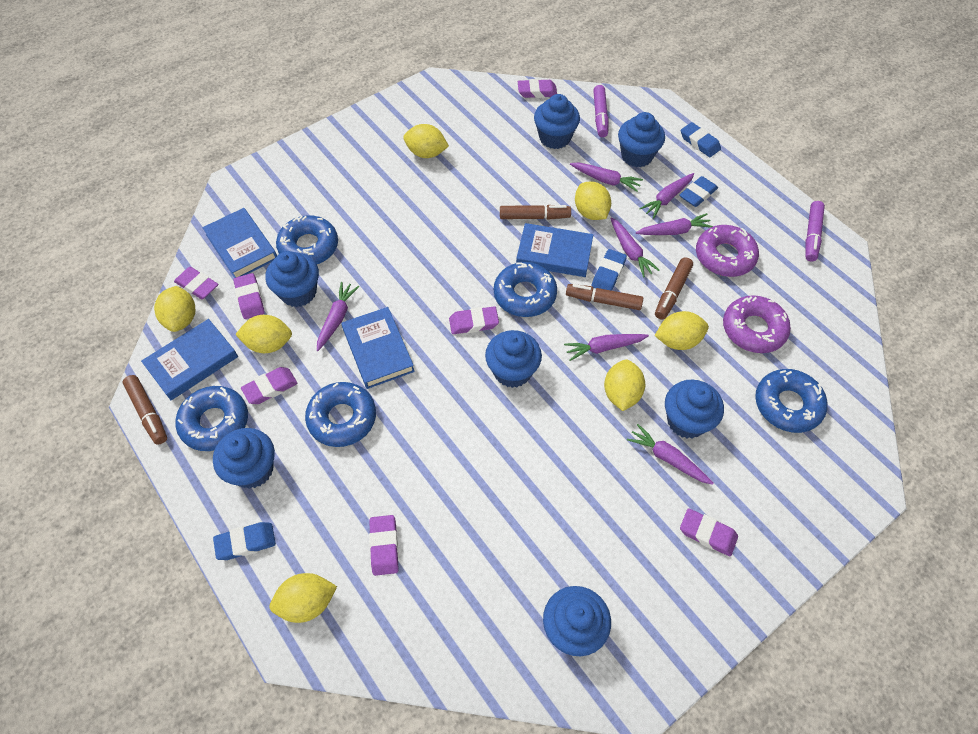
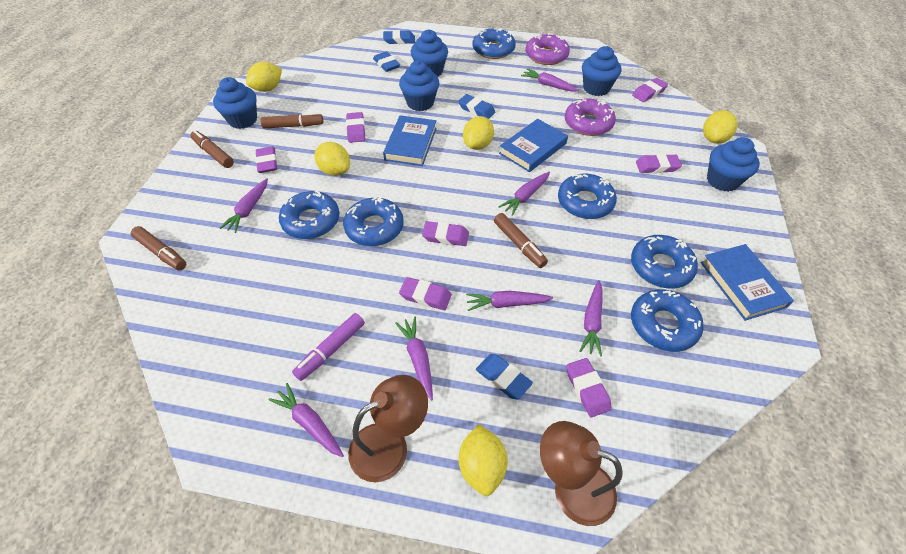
blue book: 4 -> 3
blue cupcake: 7 -> 5
blue donut: 5 -> 6
brown lamp: 0 -> 2
purple marker: 2 -> 1
yellow lemon: 7 -> 5

